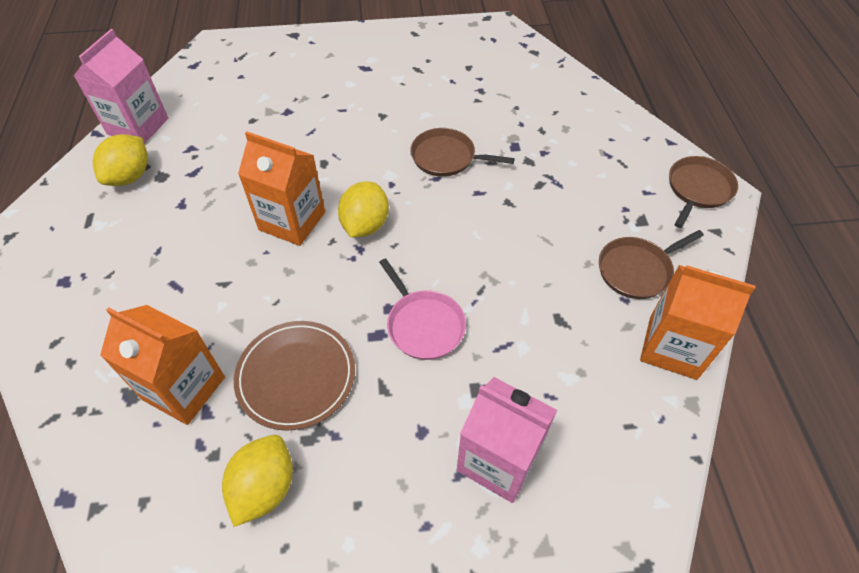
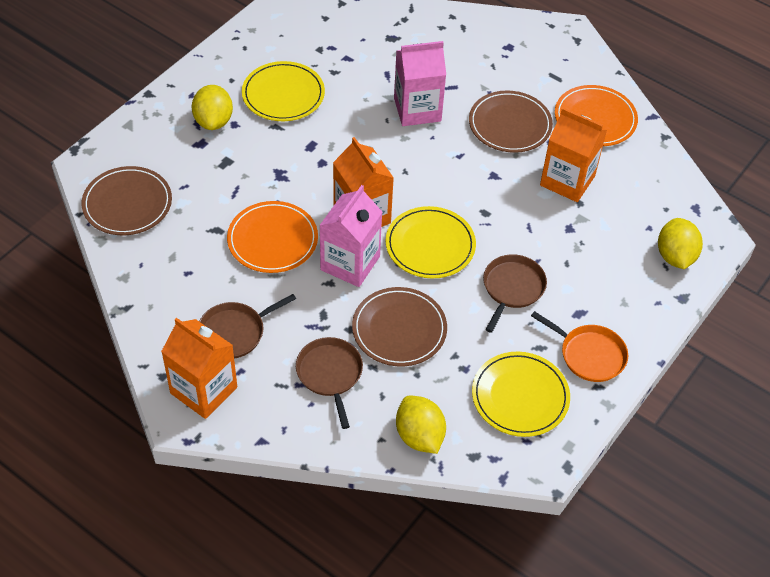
brown plate: 1 -> 3
orange pan: 0 -> 1
orange plate: 0 -> 2
pink pan: 1 -> 0
yellow plate: 0 -> 3

